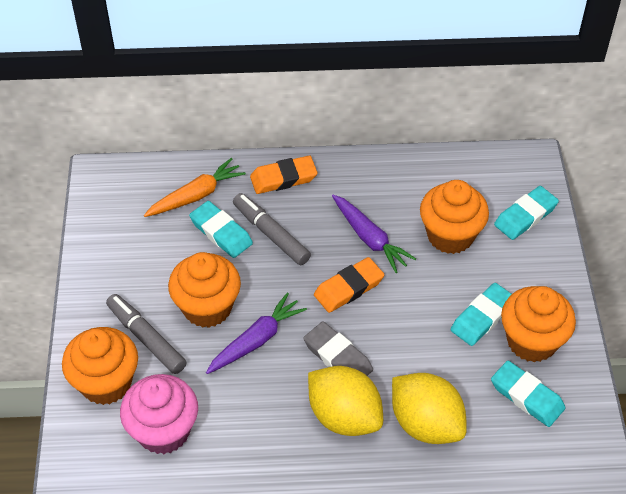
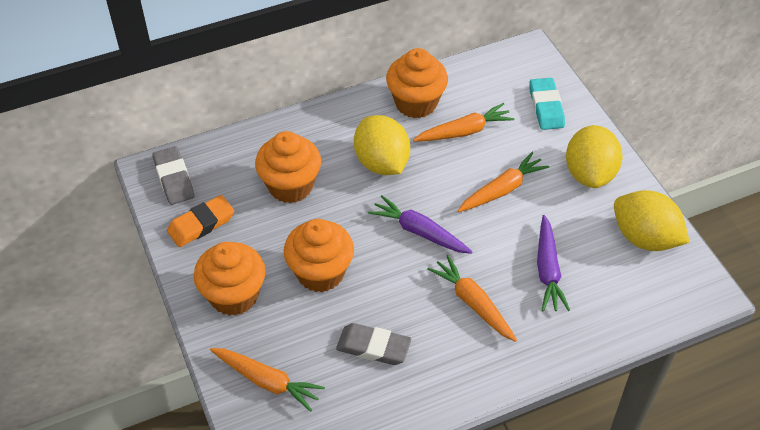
grey eraser: 1 -> 2
grey marker: 2 -> 0
orange carrot: 1 -> 4
orange eraser: 2 -> 1
pink cupcake: 1 -> 0
turquoise eraser: 4 -> 1
yellow lemon: 2 -> 3

